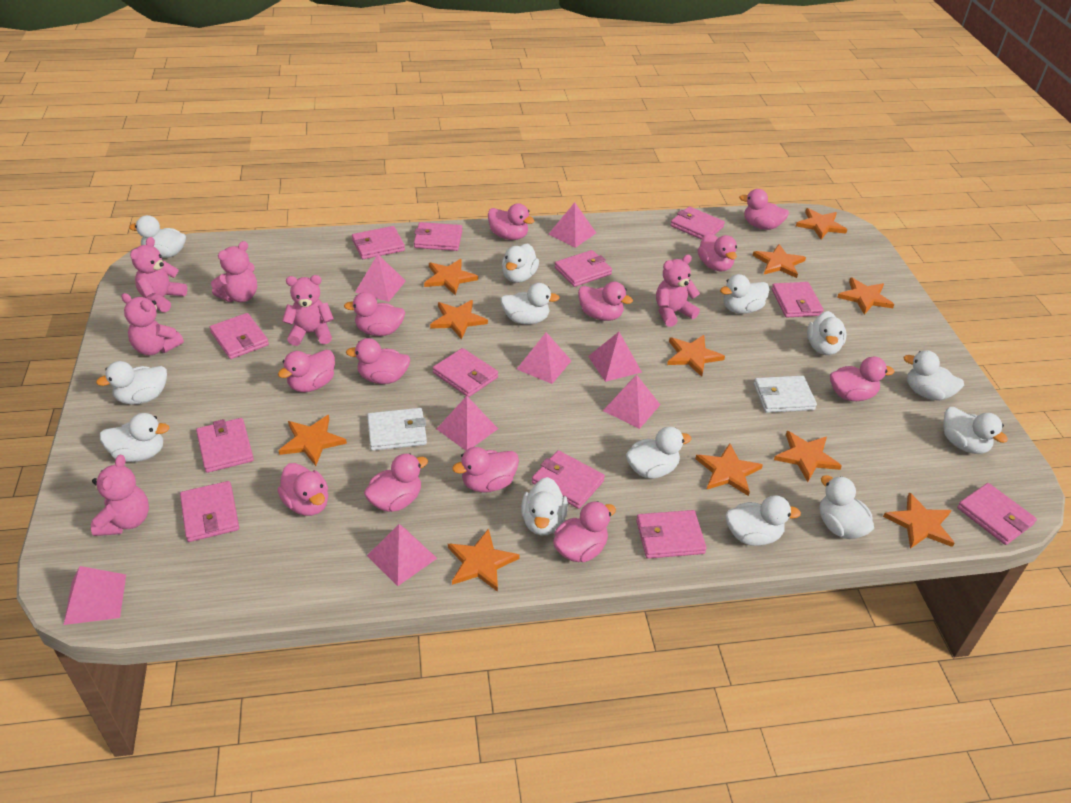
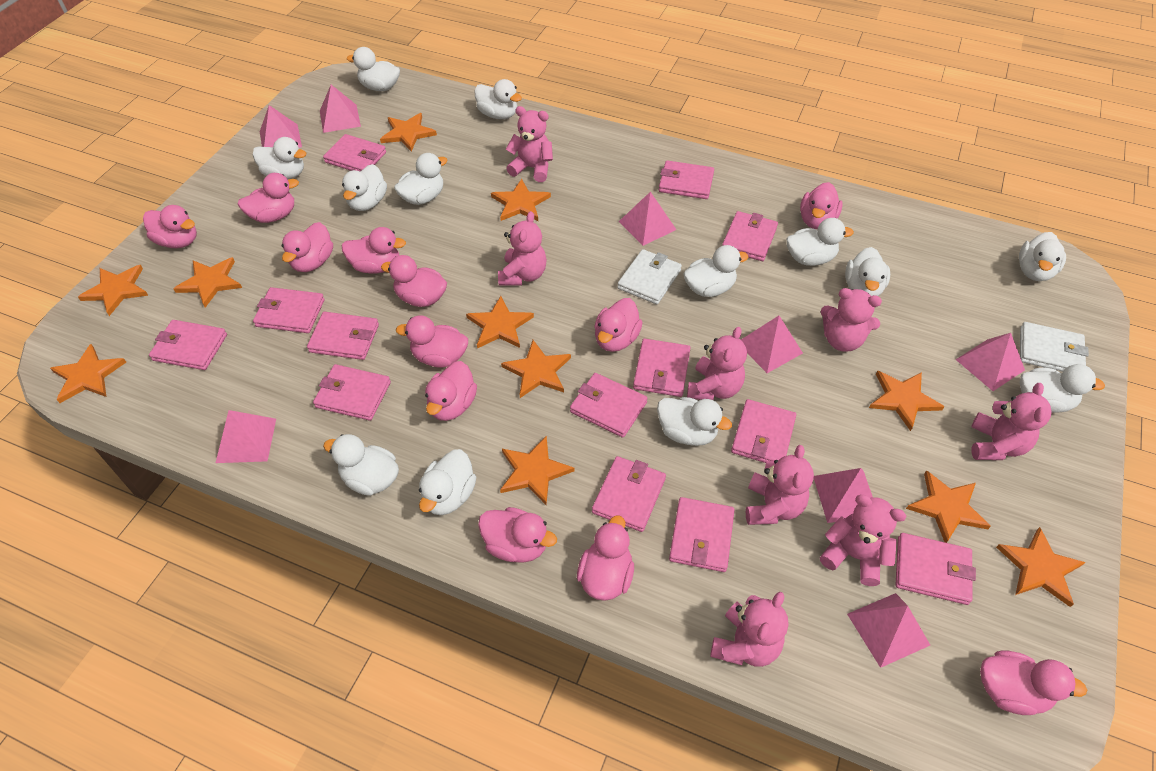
pink teddy bear: 6 -> 8
pink wallet: 12 -> 13

